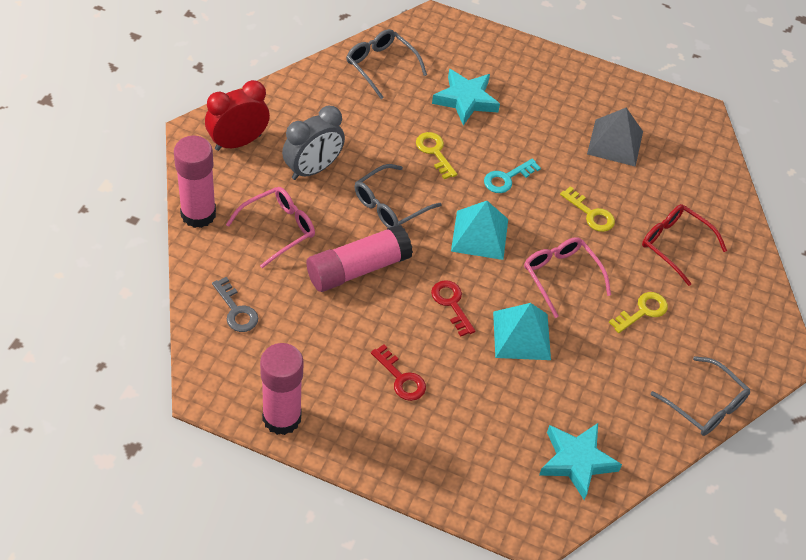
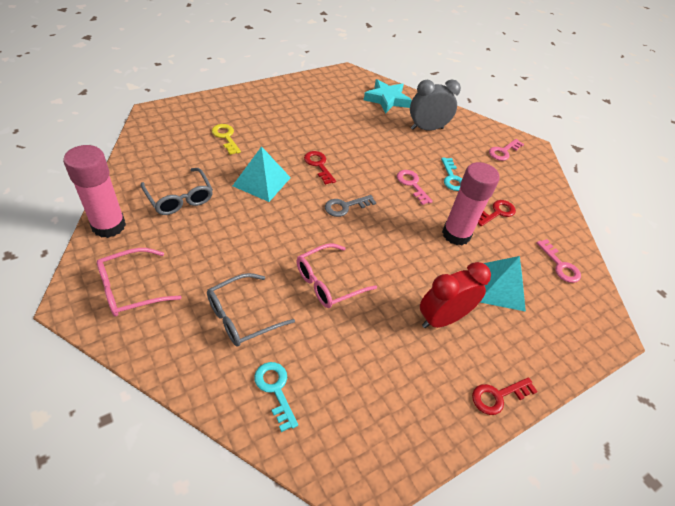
grey glasses: 3 -> 2
grey pyramid: 1 -> 0
pink glue stick: 3 -> 2
pink key: 0 -> 3
red glasses: 1 -> 0
red key: 2 -> 3
turquoise key: 1 -> 2
turquoise star: 2 -> 1
yellow key: 3 -> 1

